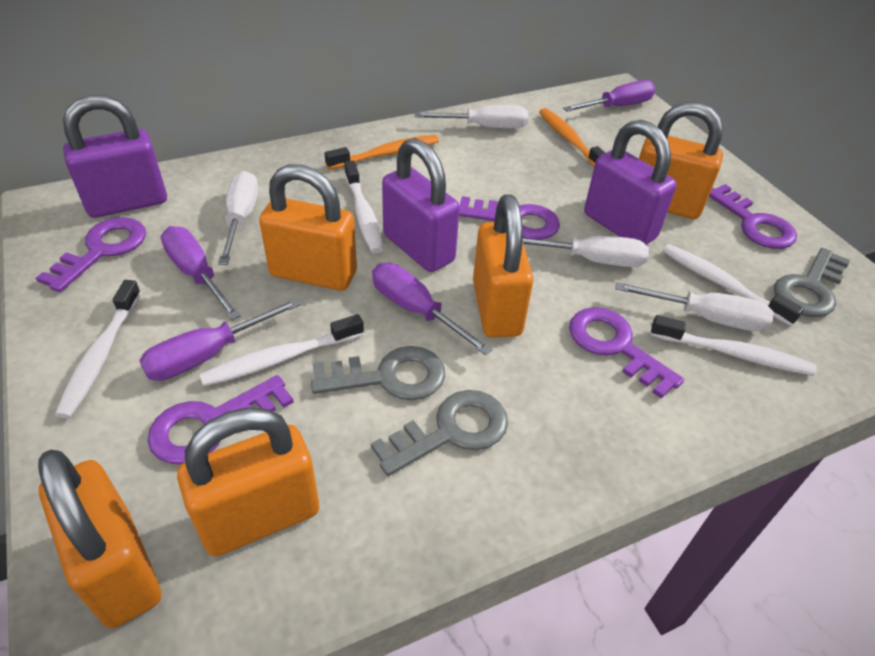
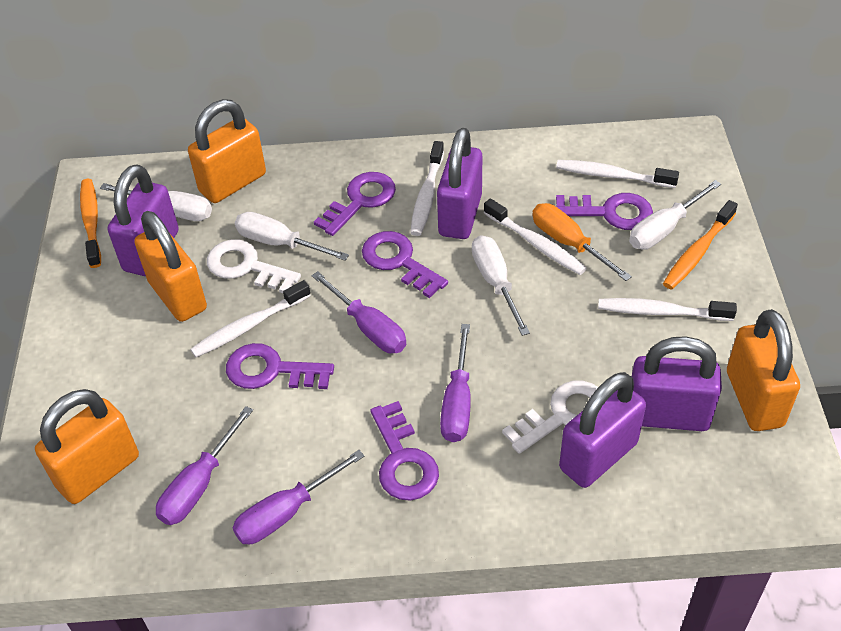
grey key: 3 -> 0
orange padlock: 5 -> 4
orange screwdriver: 0 -> 1
purple padlock: 3 -> 4
white key: 0 -> 2

